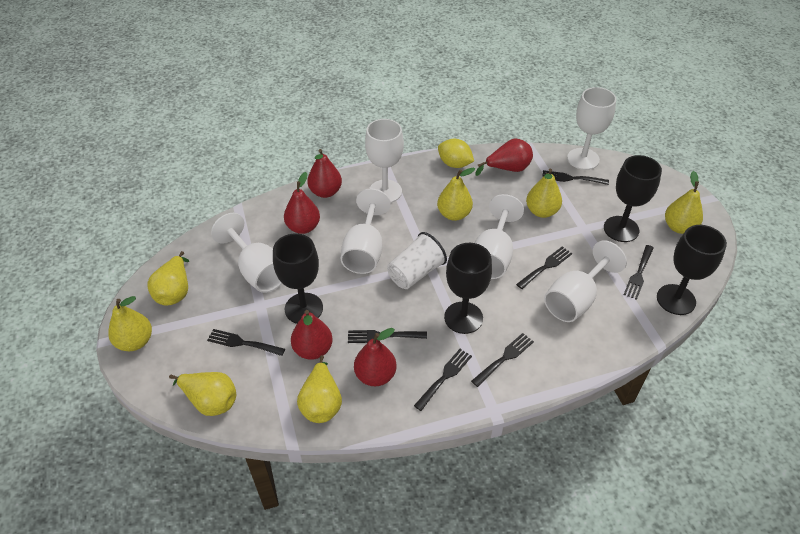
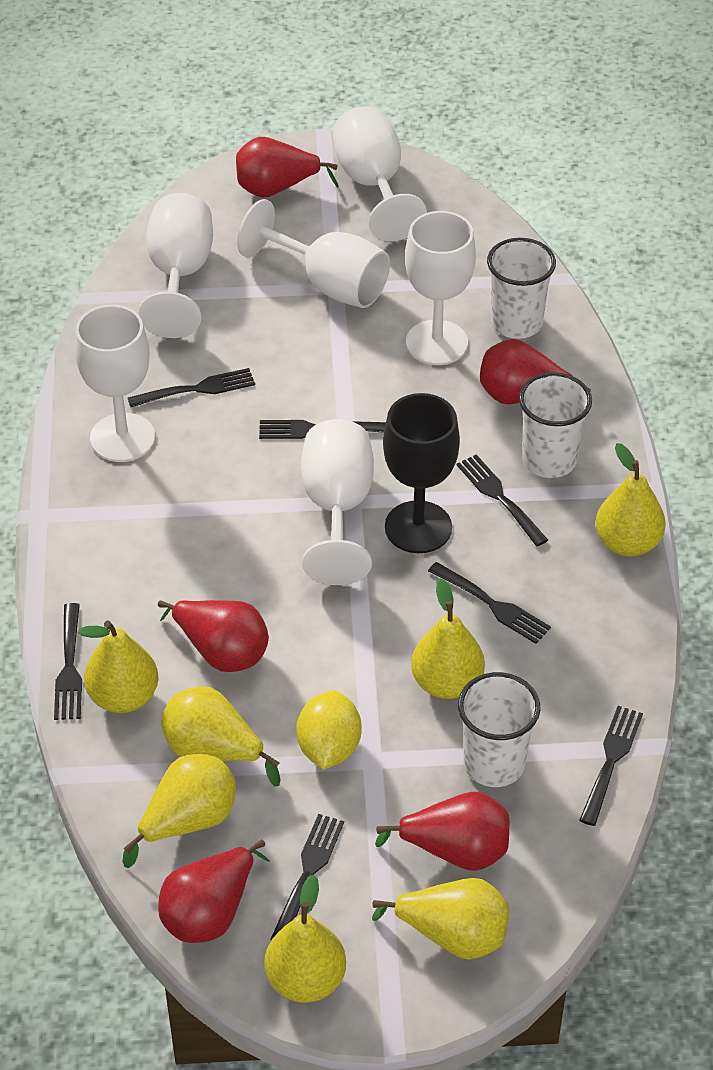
black goblet: 4 -> 1
white cup: 1 -> 3

